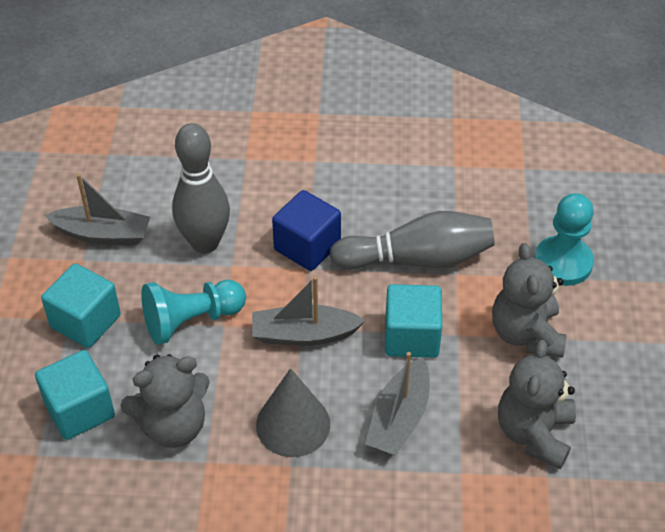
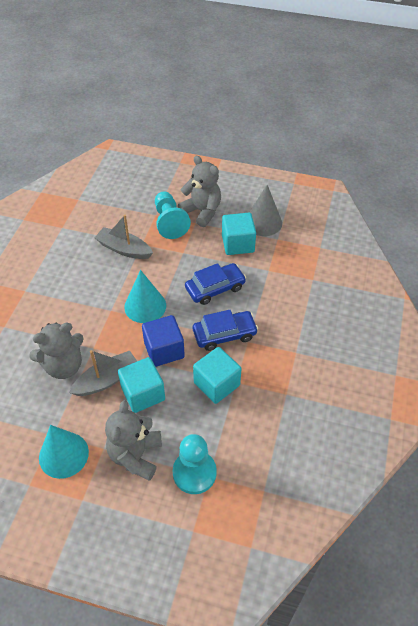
blue car: 0 -> 2
grey boat: 3 -> 2
grey bowling pin: 2 -> 0
turquoise cone: 0 -> 2

